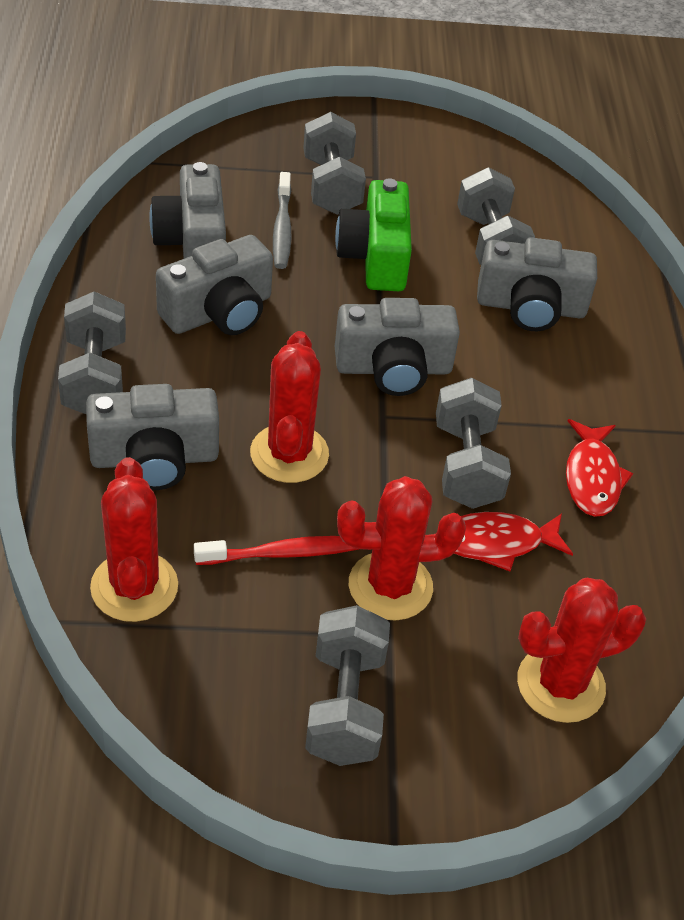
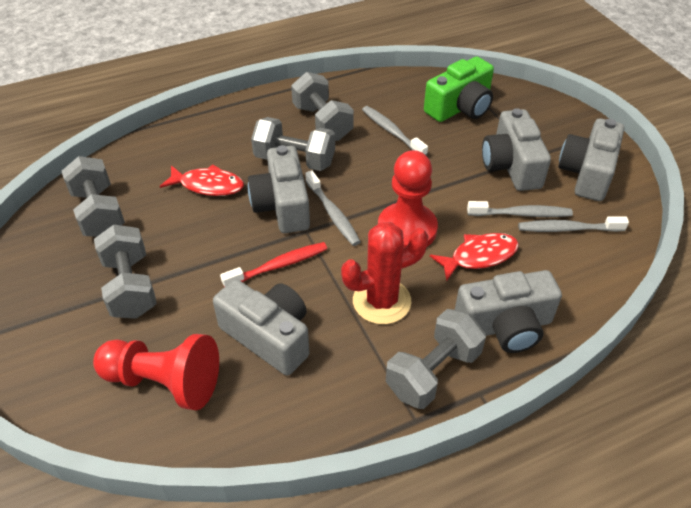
grey toothbrush: 1 -> 4
red cactus: 4 -> 1
red pawn: 0 -> 2

